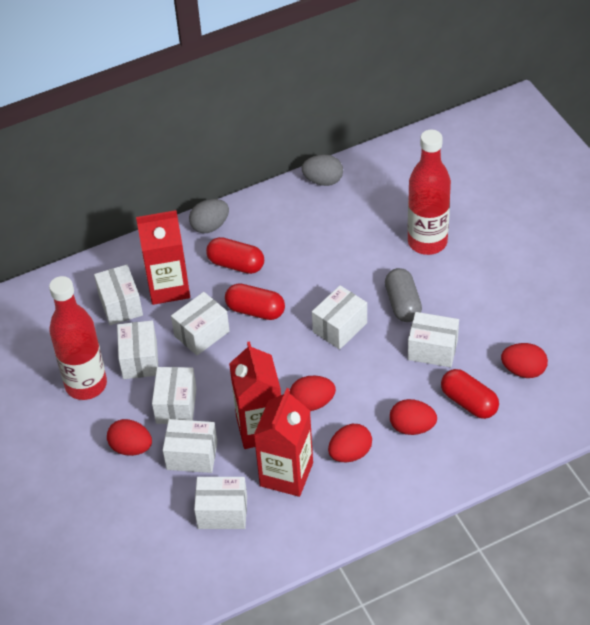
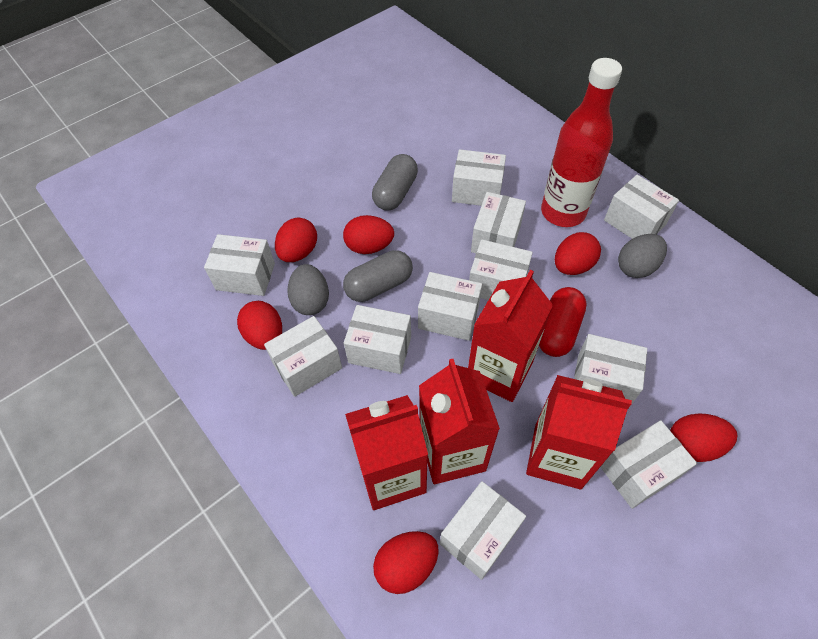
grey capsule: 1 -> 2
red bottle: 2 -> 1
red capsule: 3 -> 1
red carton: 3 -> 4
red egg: 5 -> 6
white box: 8 -> 11

